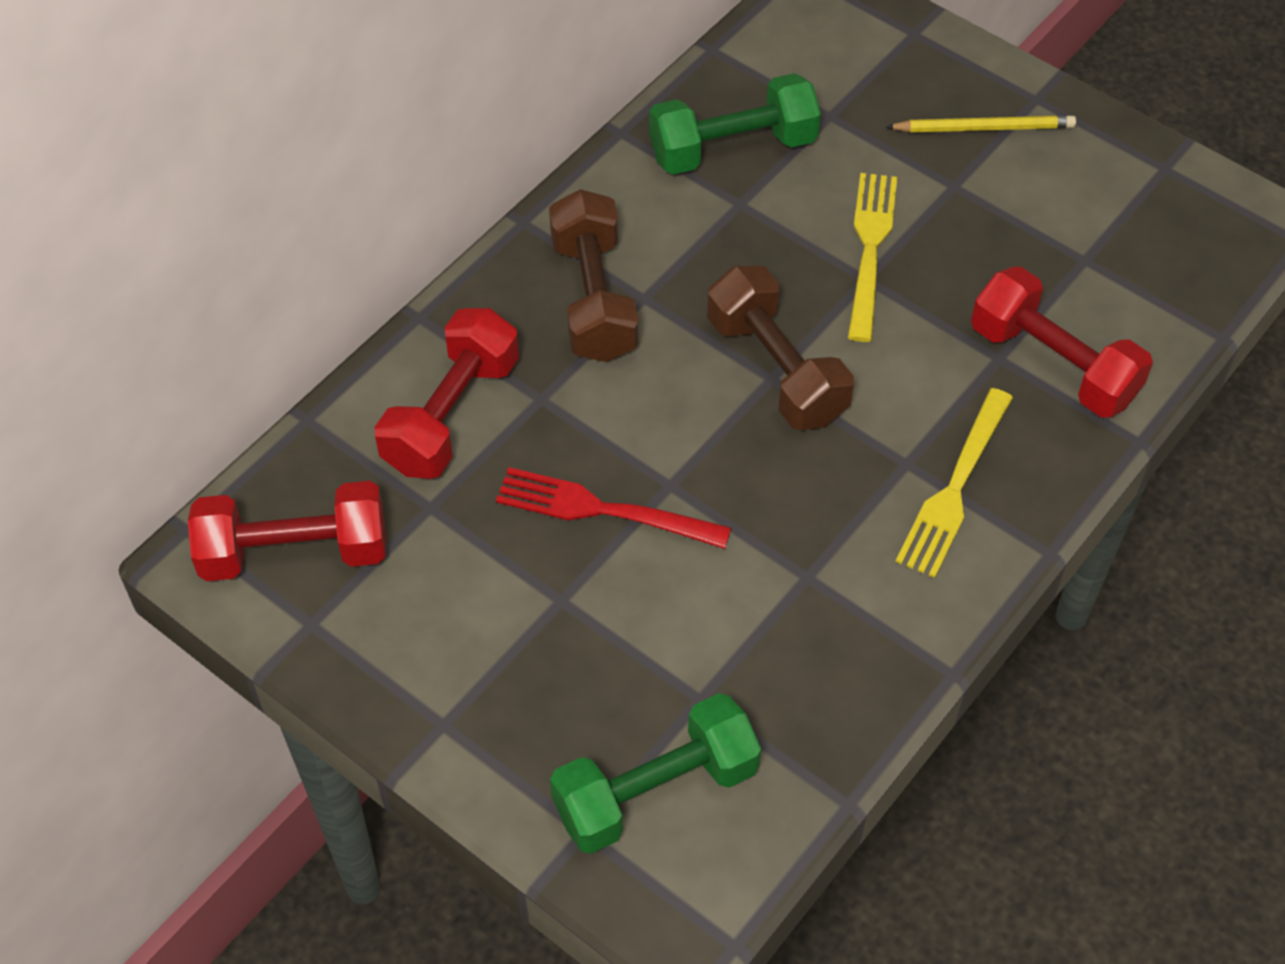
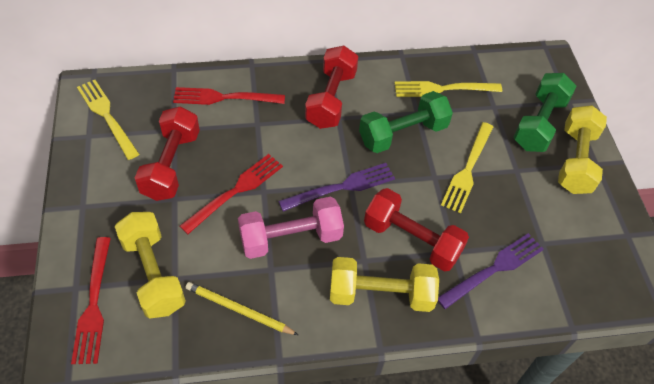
brown dumbbell: 2 -> 0
pink dumbbell: 0 -> 1
purple fork: 0 -> 2
red fork: 1 -> 3
yellow dumbbell: 0 -> 3
yellow fork: 2 -> 3

